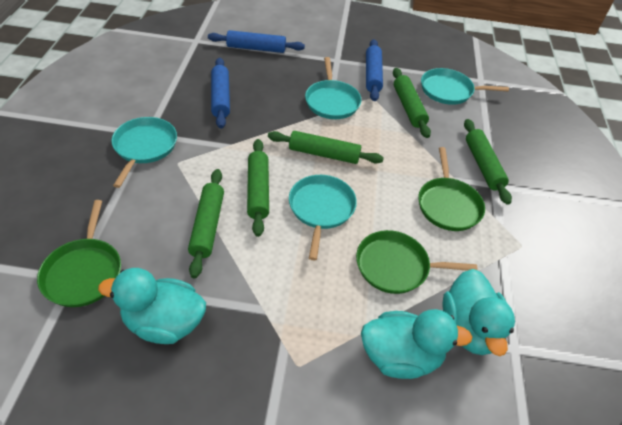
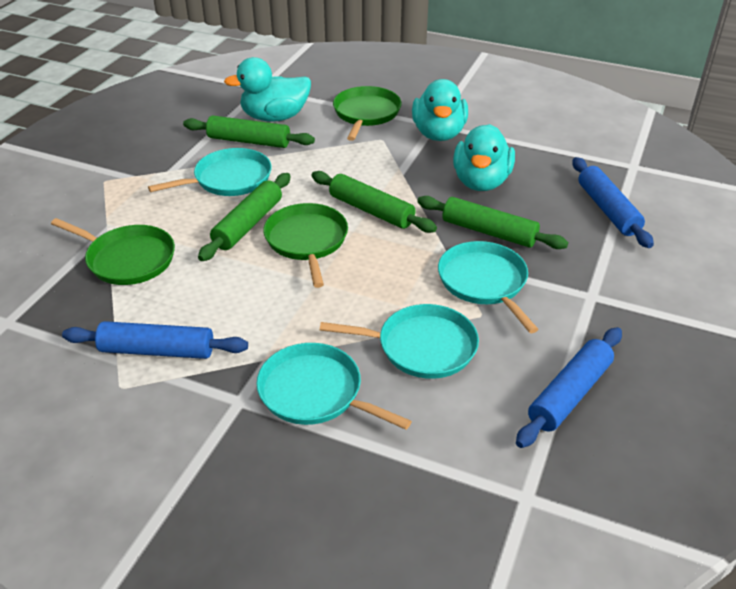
green rolling pin: 5 -> 4

